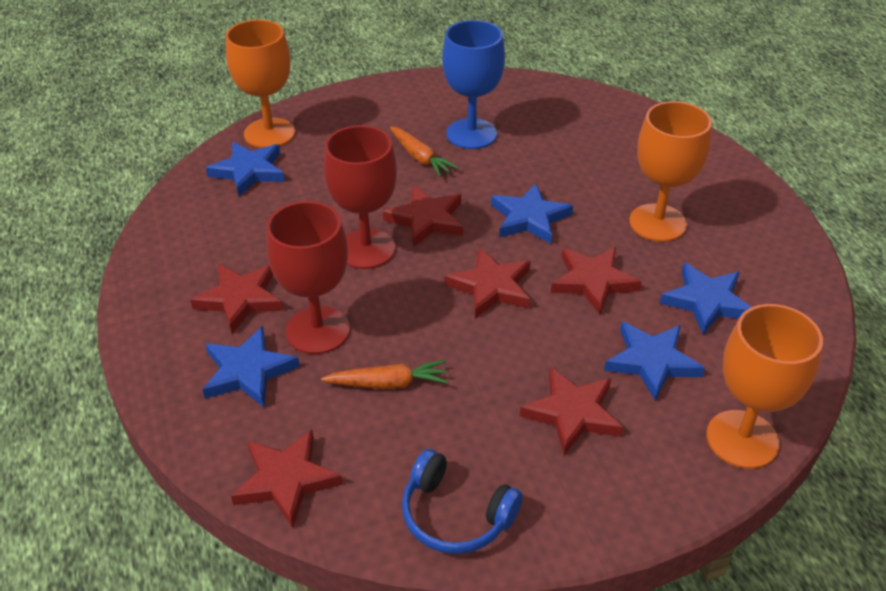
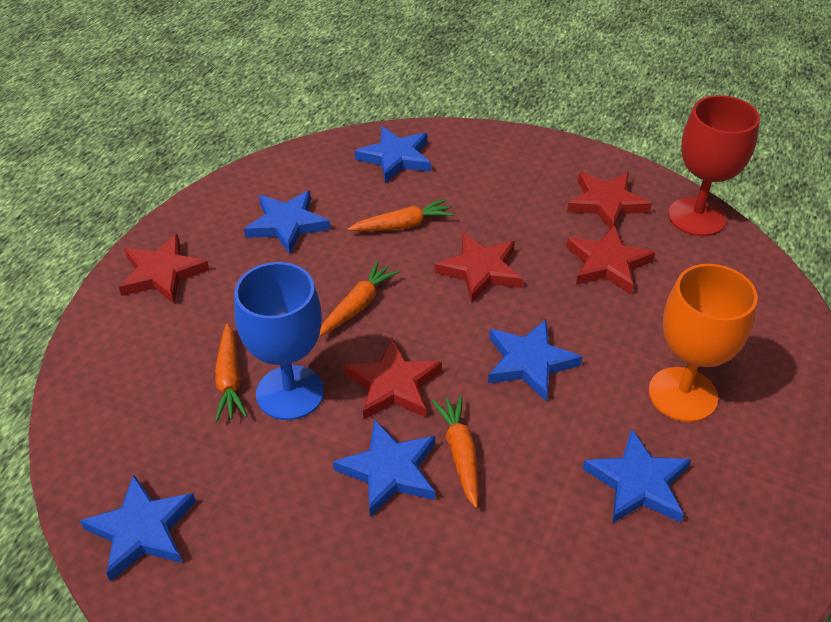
blue headphones: 1 -> 0
blue star: 5 -> 6
orange carrot: 2 -> 4
orange goblet: 3 -> 1
red goblet: 2 -> 1
red star: 6 -> 5

